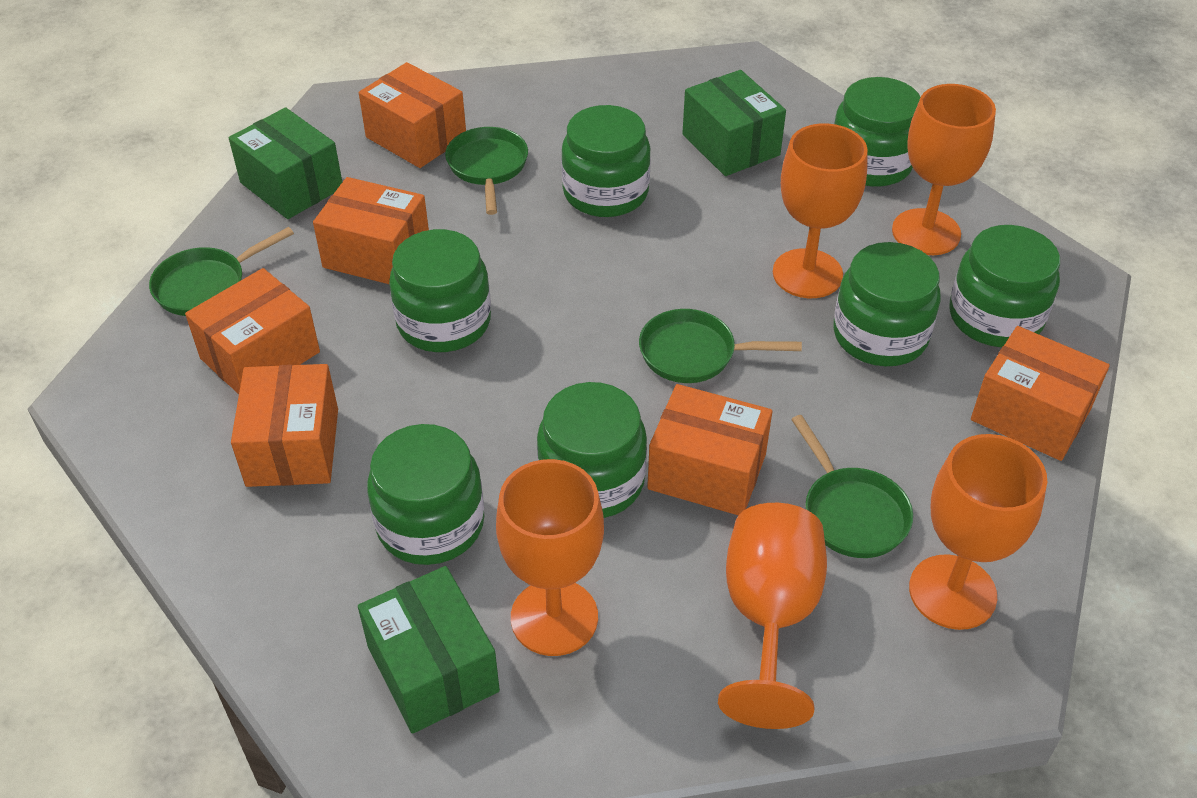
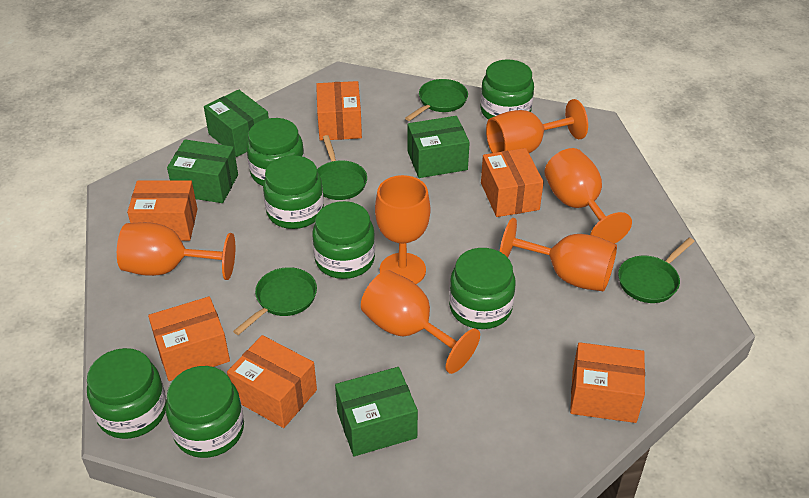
green box: 3 -> 4
orange goblet: 5 -> 6

